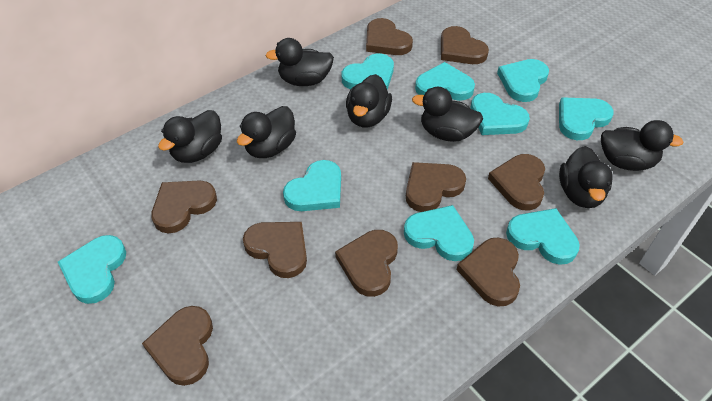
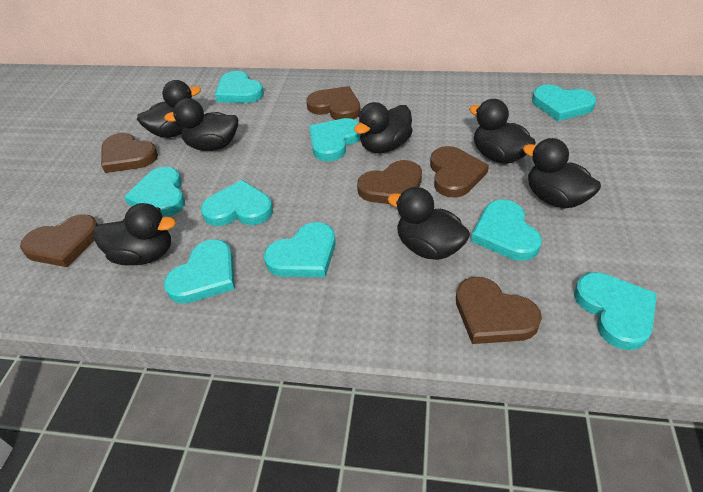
brown heart: 9 -> 6

